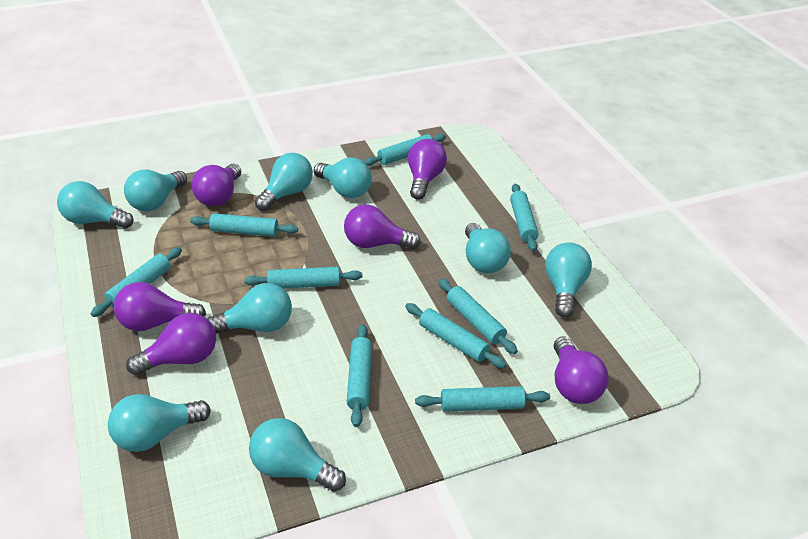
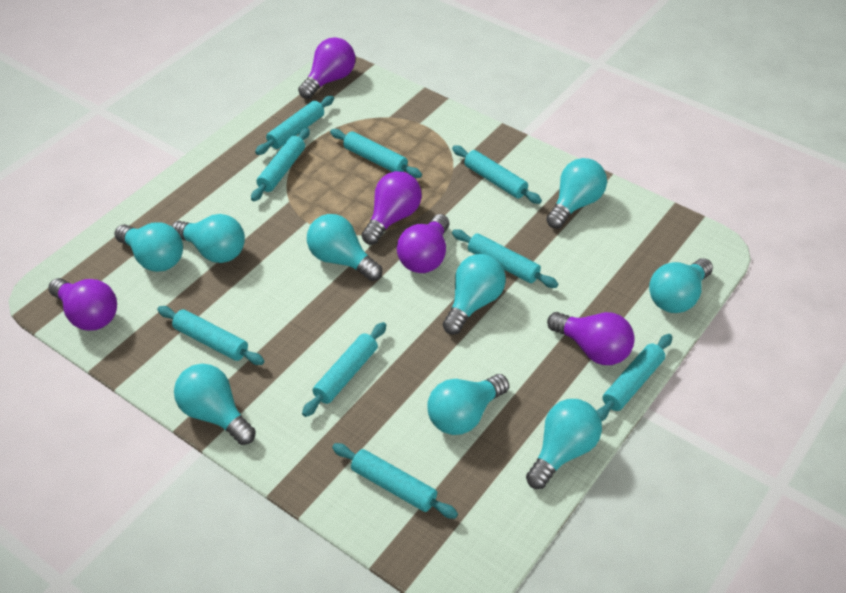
purple light bulb: 6 -> 5

